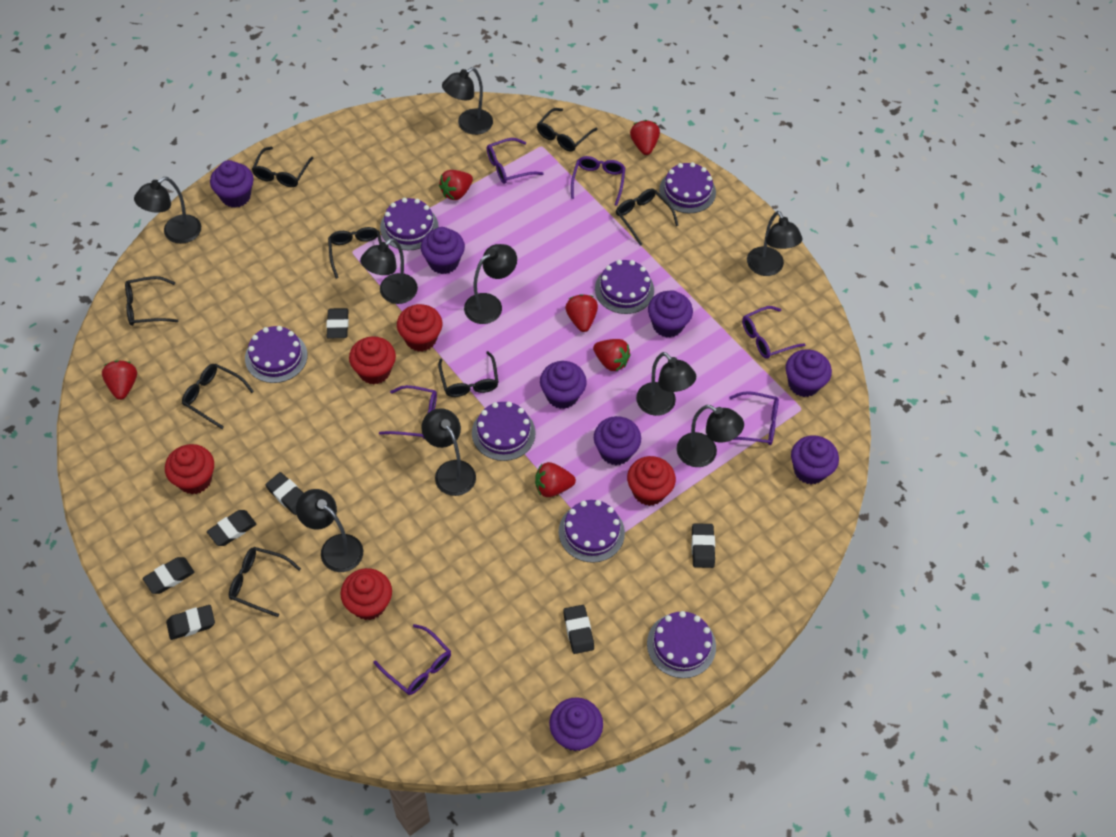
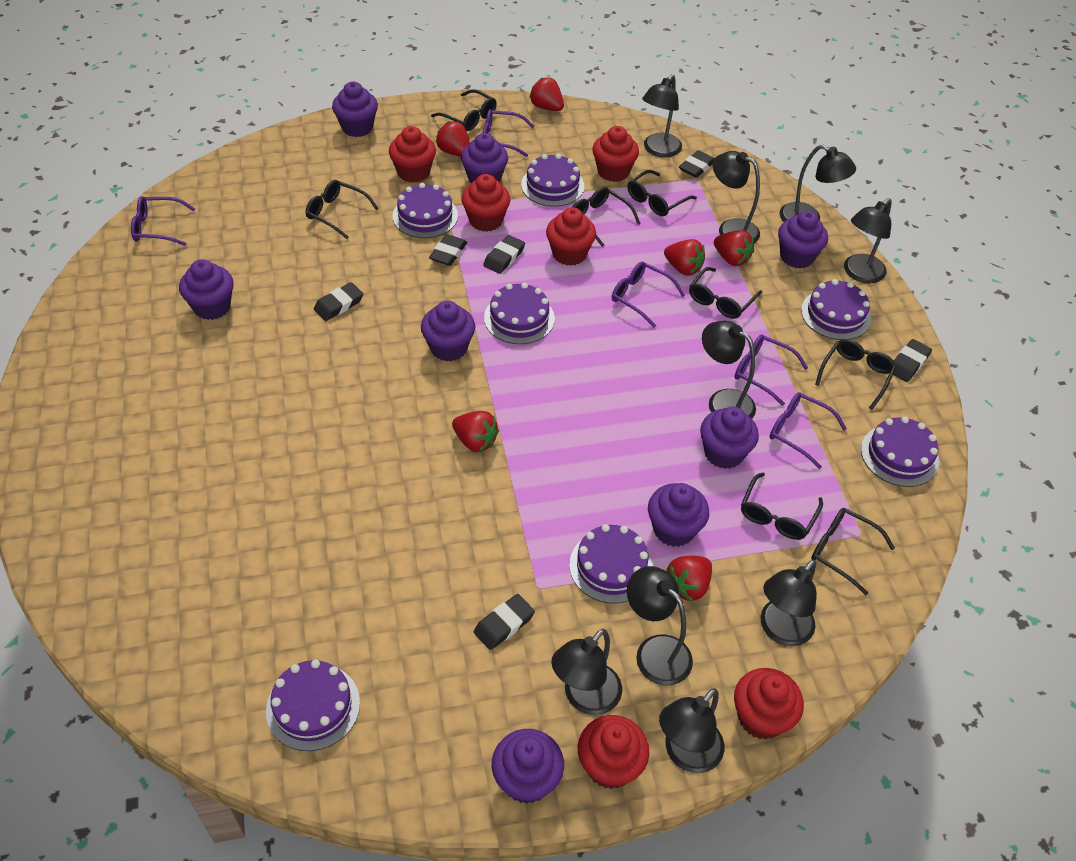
black eraser: 7 -> 6
purple glasses: 6 -> 5
red cupcake: 5 -> 6

